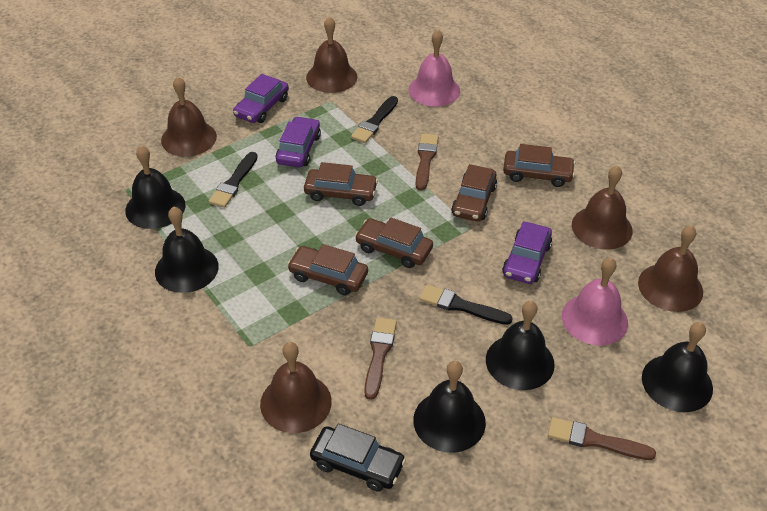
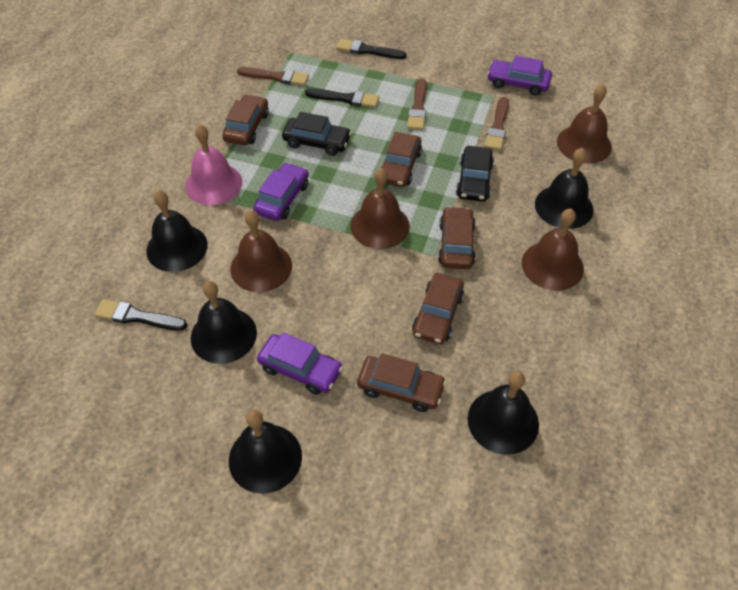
black car: 1 -> 2
brown bell: 5 -> 4
pink bell: 2 -> 1

